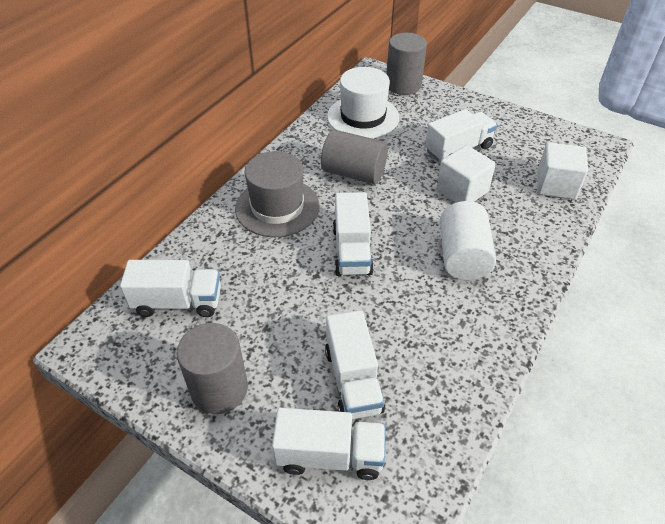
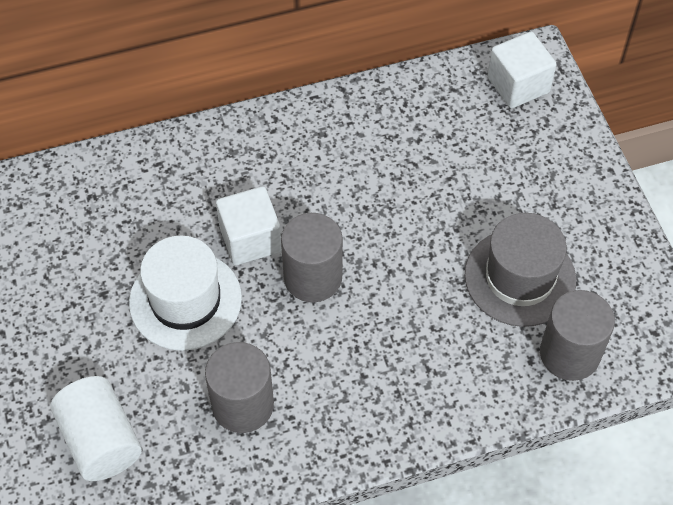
white truck: 5 -> 0

